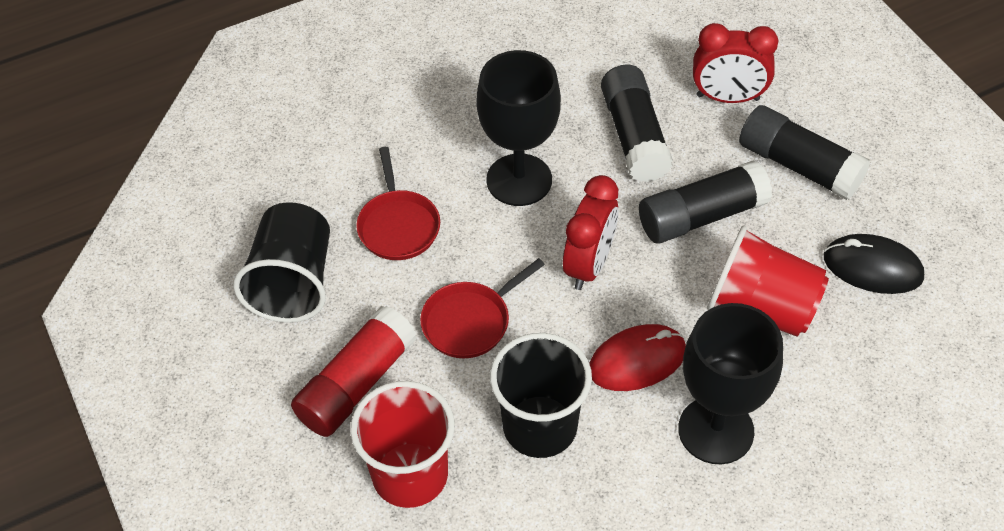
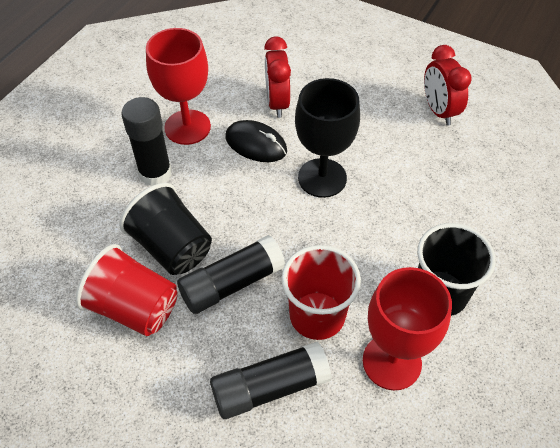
black goblet: 2 -> 1
red glue stick: 1 -> 0
red goblet: 0 -> 2
red mouse: 1 -> 0
red pan: 2 -> 0

